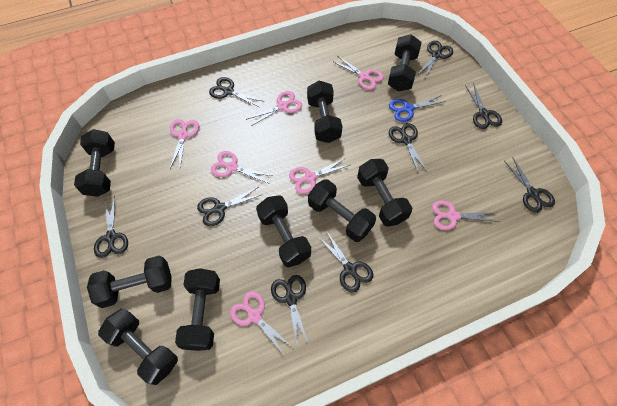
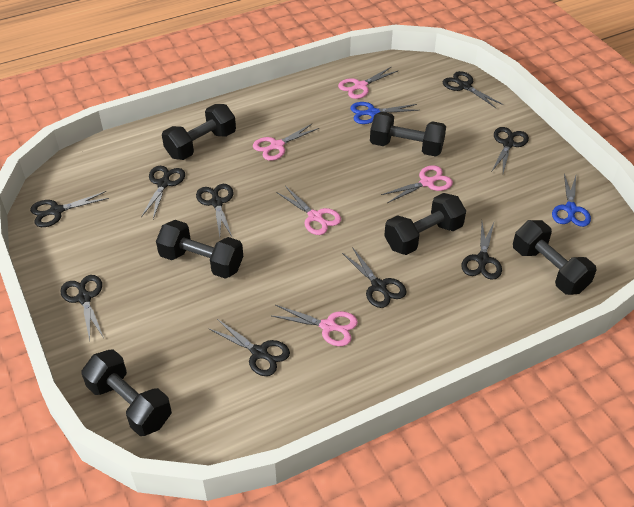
black dumbbell: 9 -> 6
blue scissors: 1 -> 2
pink scissors: 7 -> 5

